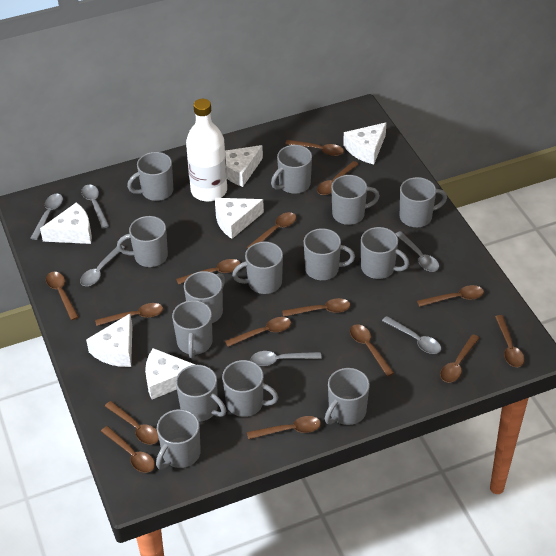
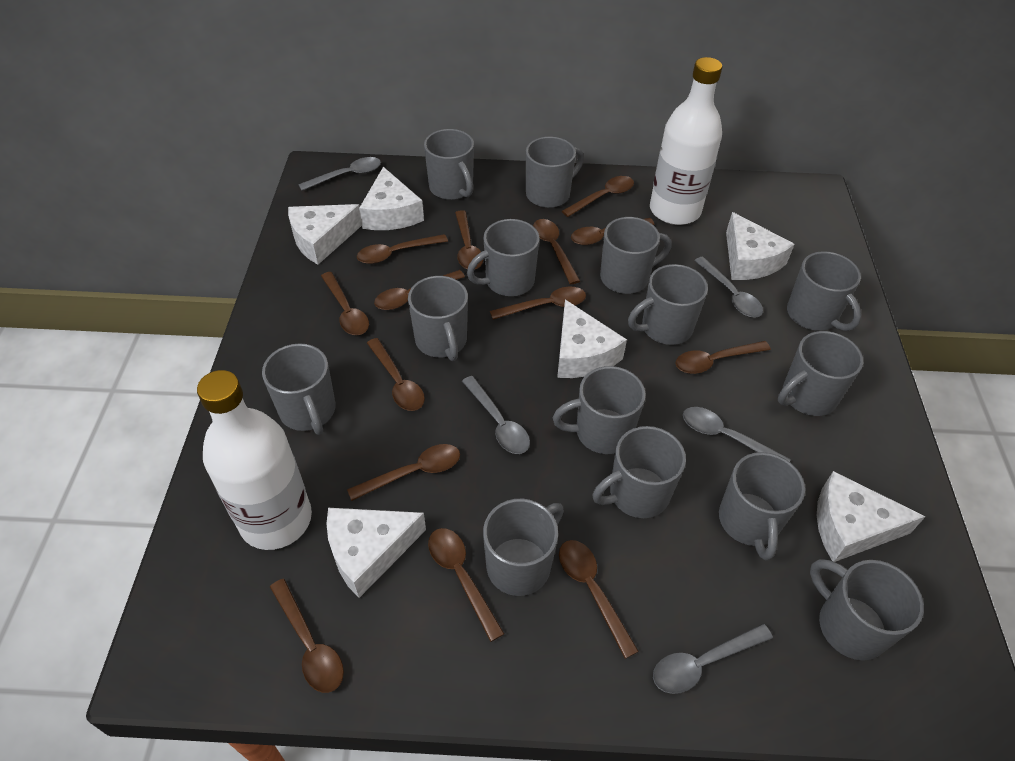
brown spoon: 15 -> 14
grey spoon: 6 -> 5
white bottle: 1 -> 2

